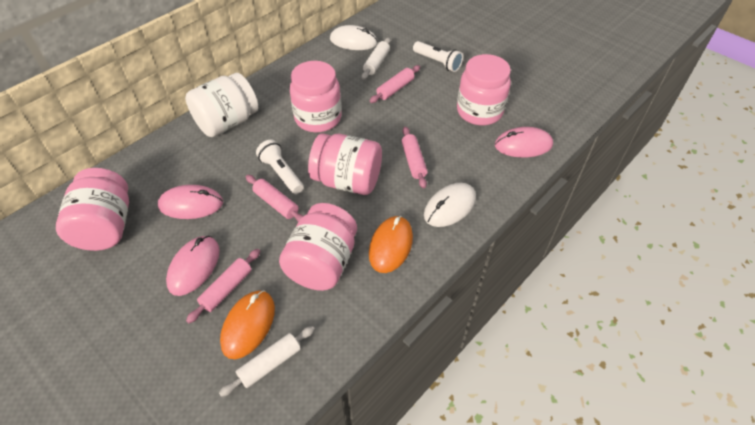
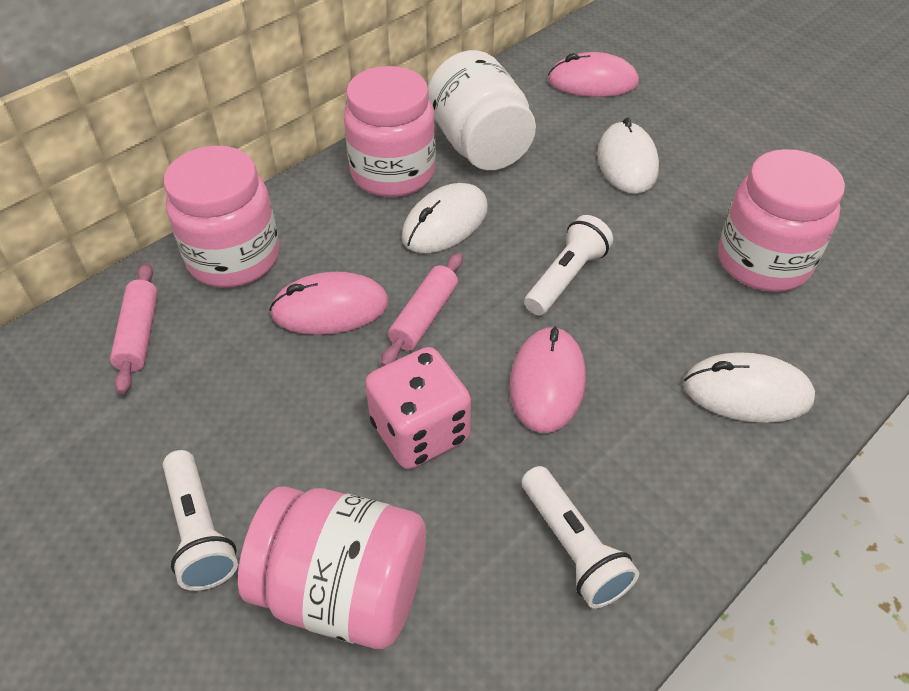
orange mouse: 2 -> 0
pink dice: 0 -> 1
pink jar: 5 -> 4
pink rolling pin: 4 -> 2
white flashlight: 2 -> 3
white mouse: 2 -> 3
white rolling pin: 2 -> 0

